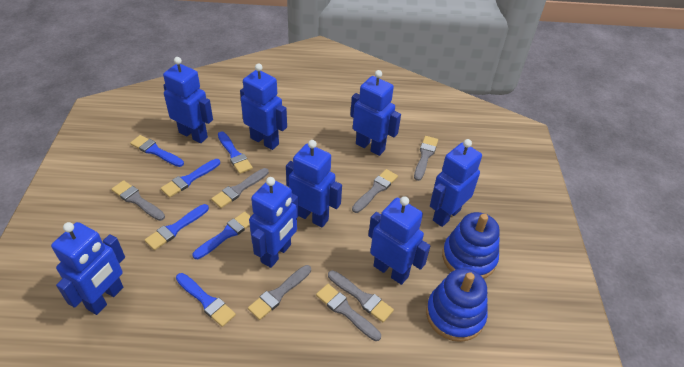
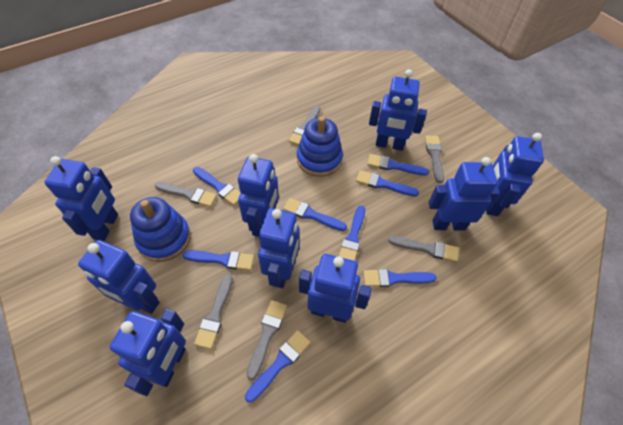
blue brush: 6 -> 8
blue robot: 8 -> 9
grey brush: 7 -> 6

